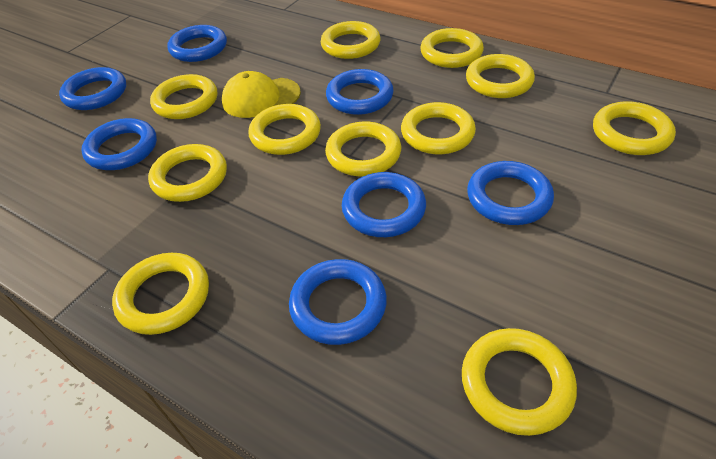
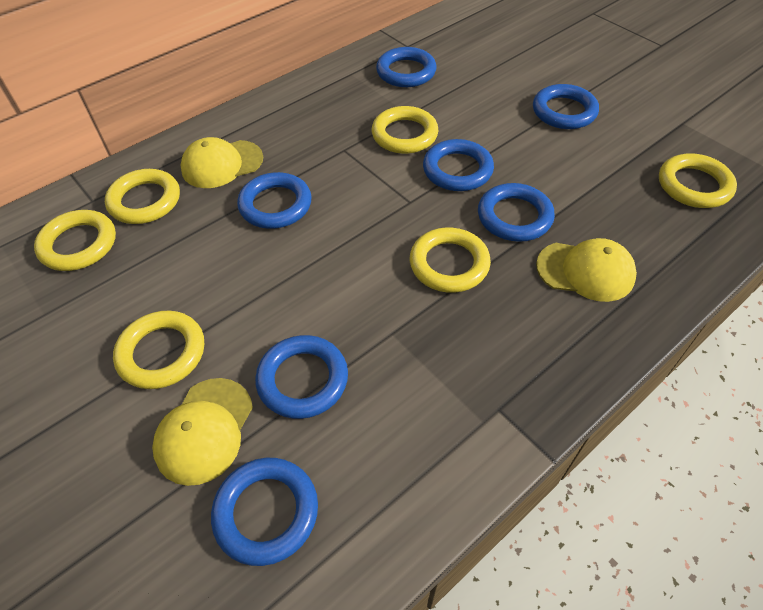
yellow cap: 1 -> 3
yellow ring: 11 -> 6

